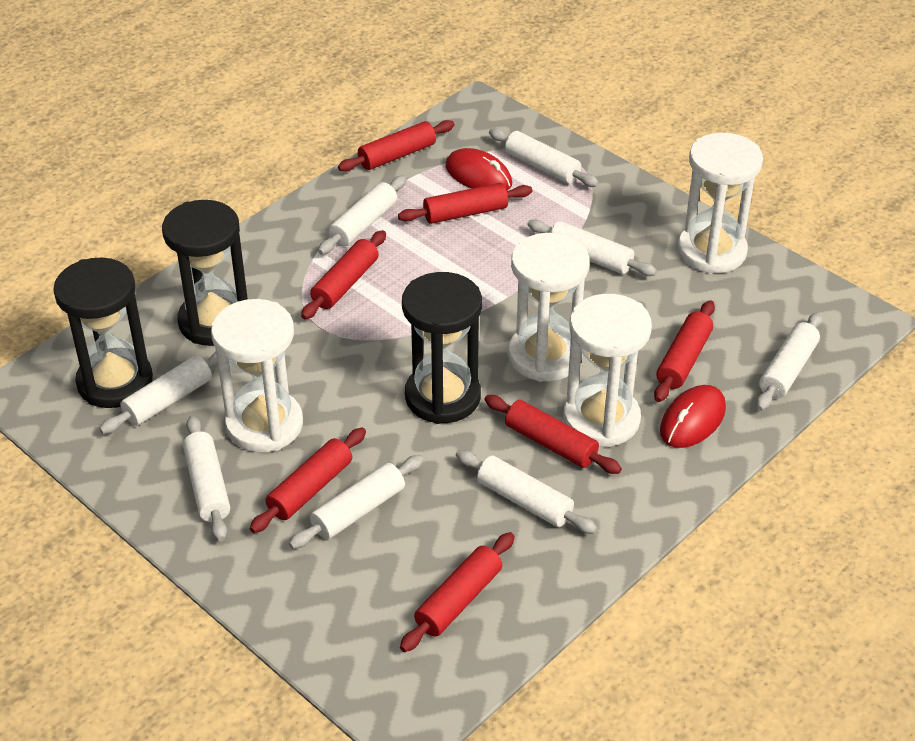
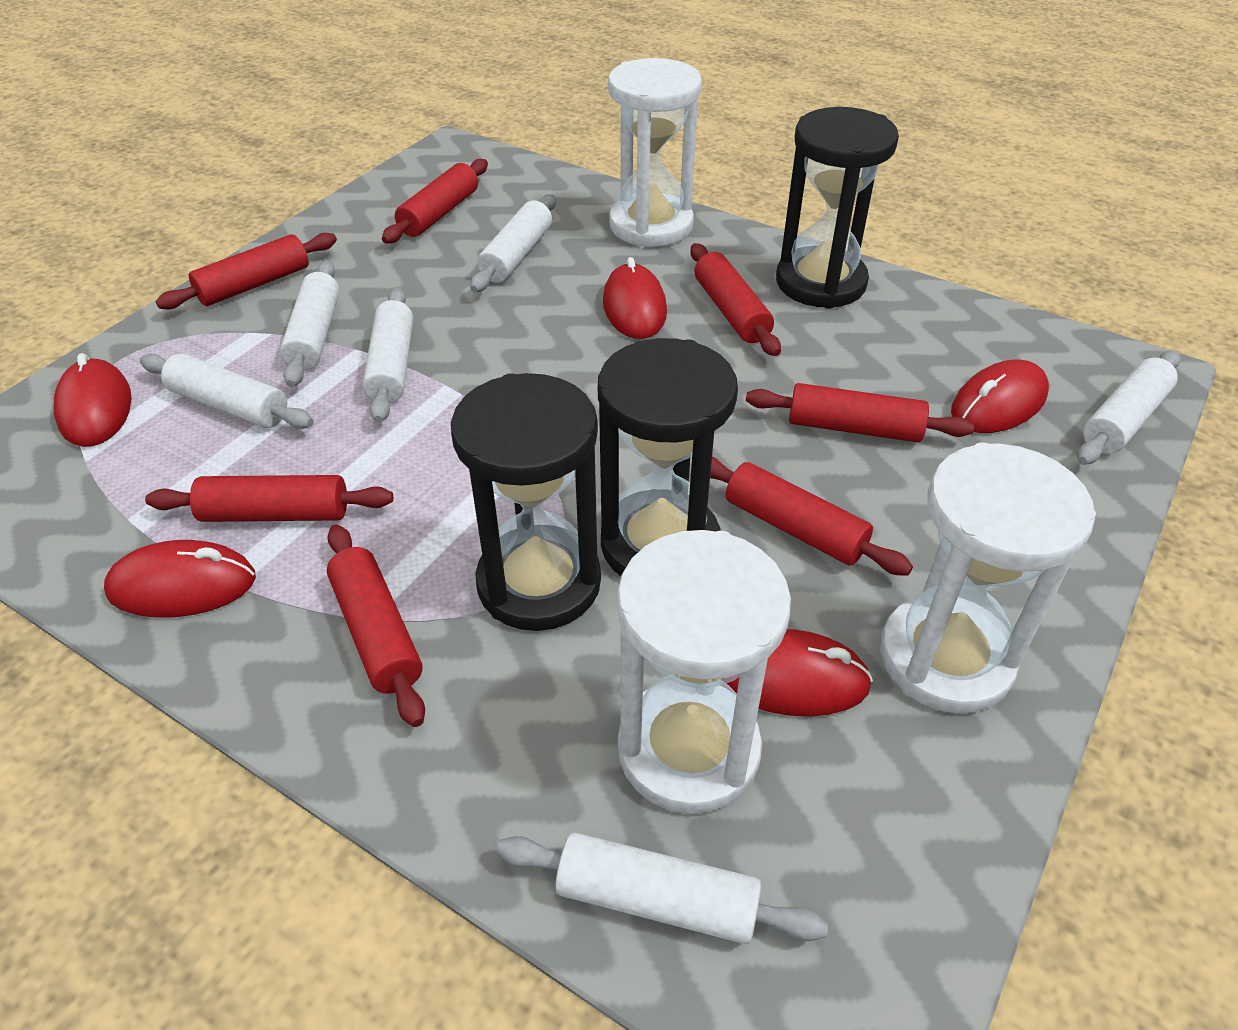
red mouse: 2 -> 5
white hourglass: 4 -> 3
white rolling pin: 8 -> 6

